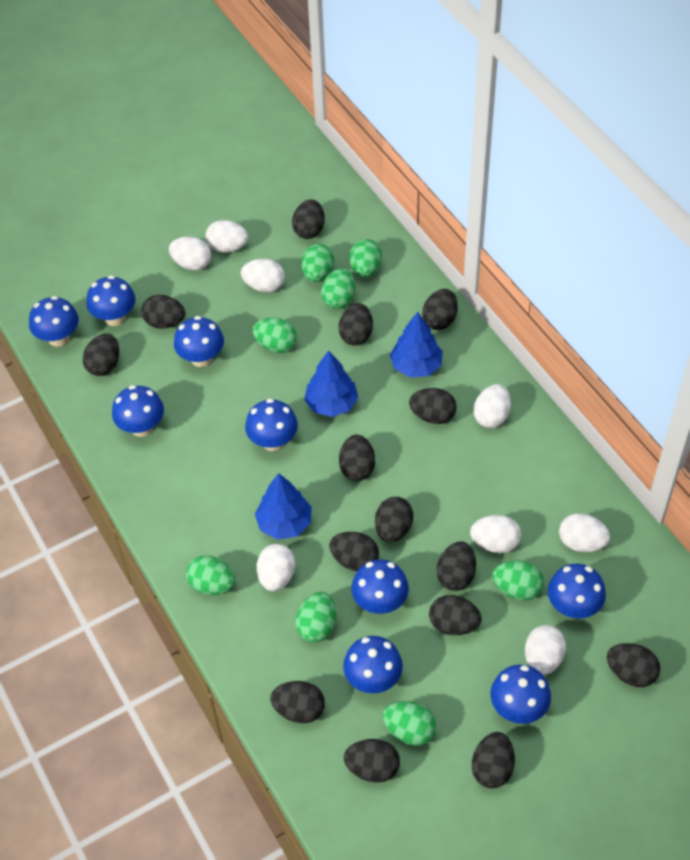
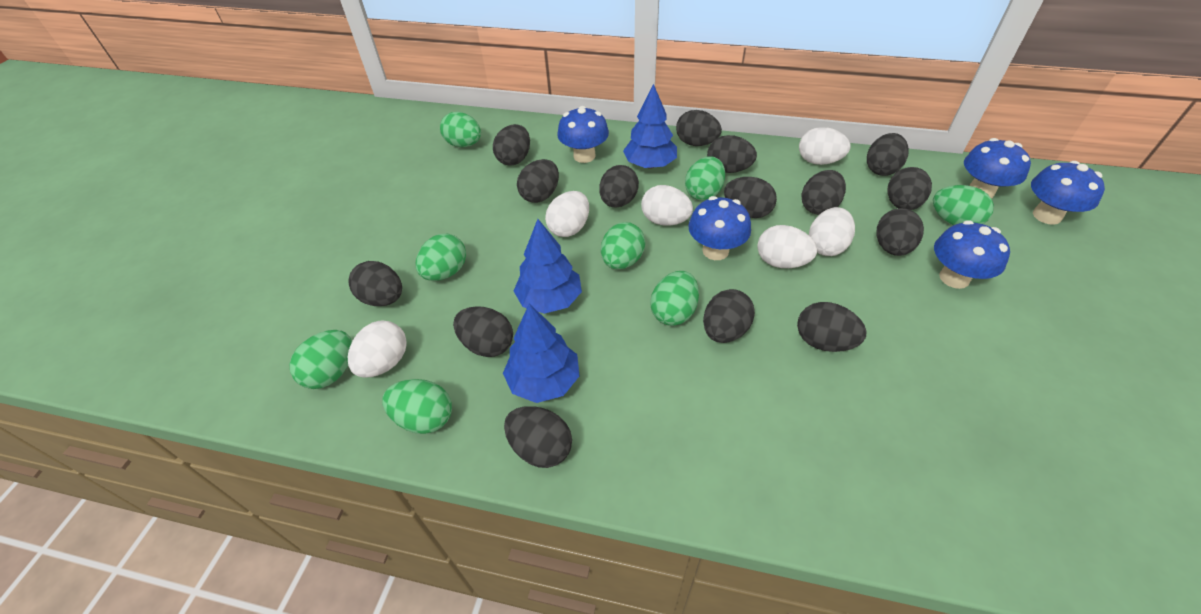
blue mushroom: 9 -> 5
white egg: 8 -> 6

